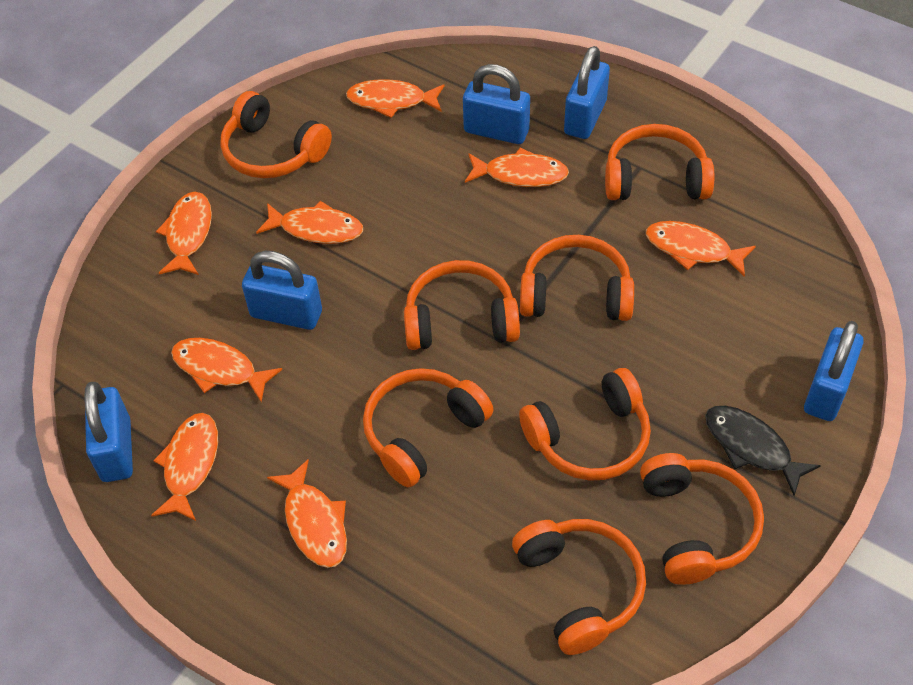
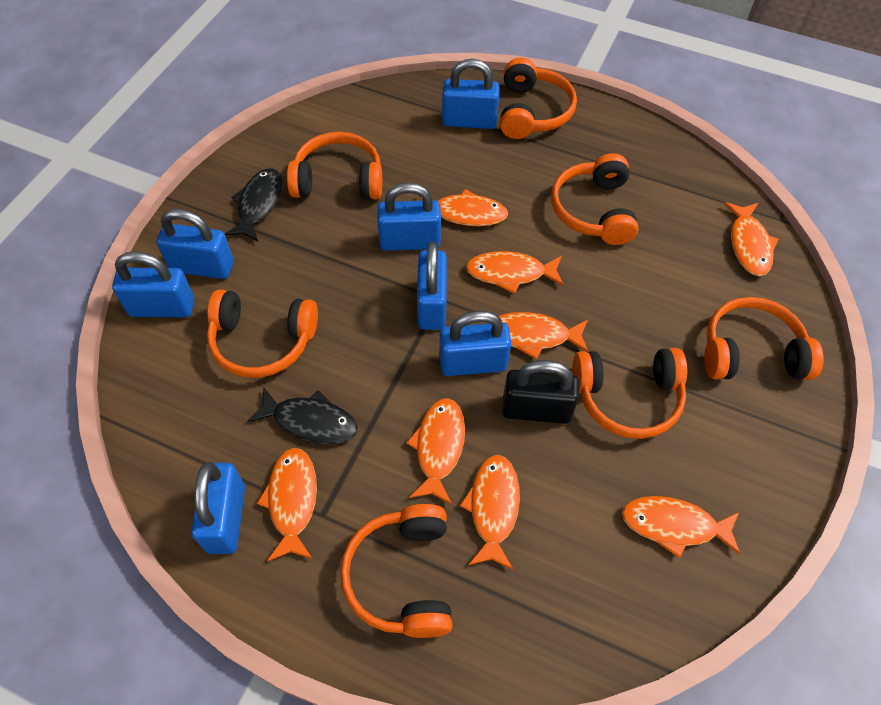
black fish: 1 -> 2
black padlock: 0 -> 1
blue padlock: 5 -> 7
orange headphones: 8 -> 7

